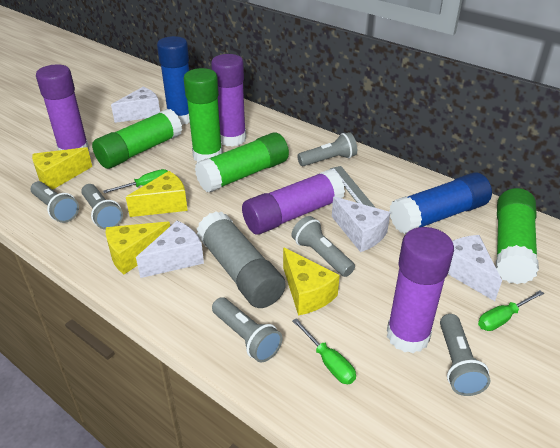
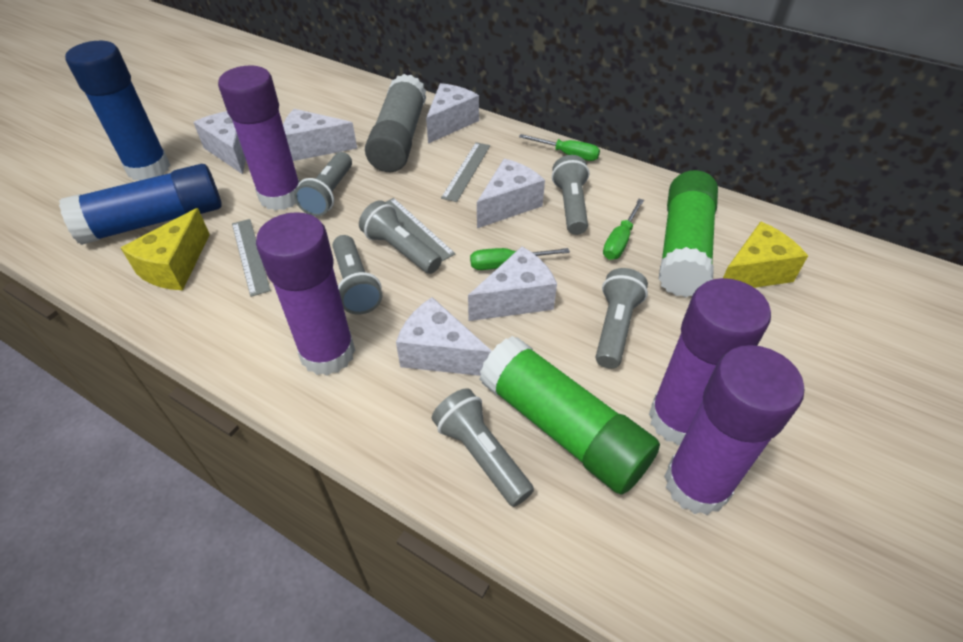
green glue stick: 4 -> 2
grey ruler: 1 -> 3
white cheese: 4 -> 6
yellow cheese: 4 -> 2

